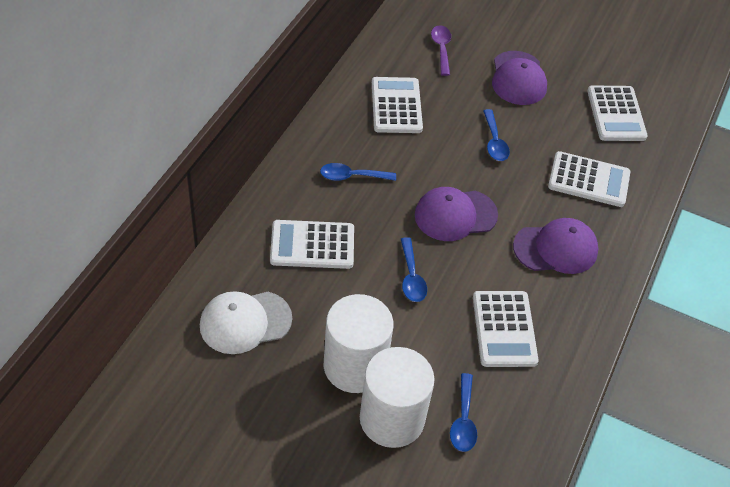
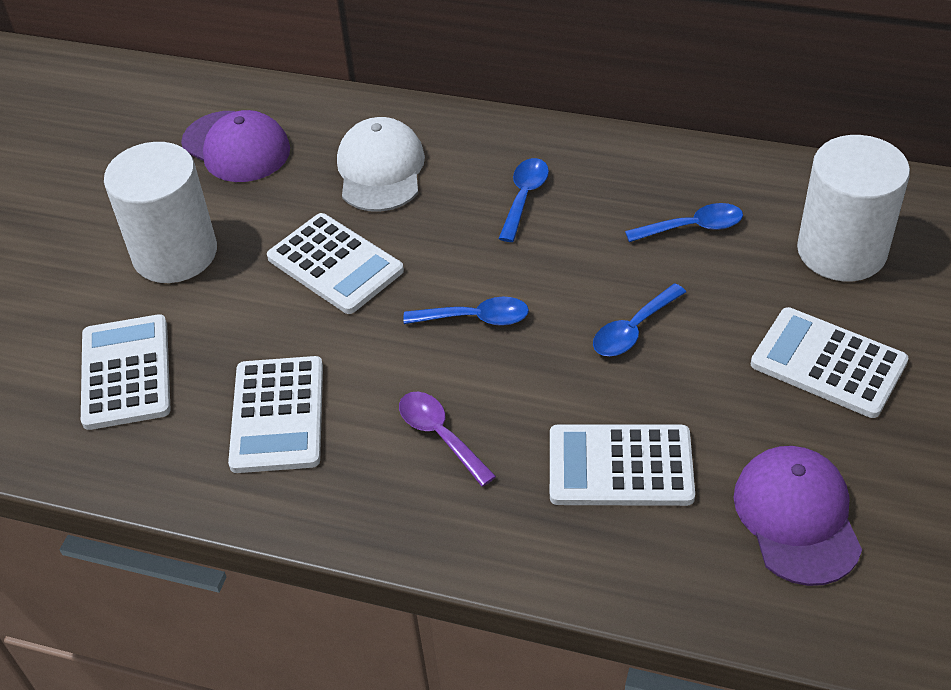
purple cap: 3 -> 2

